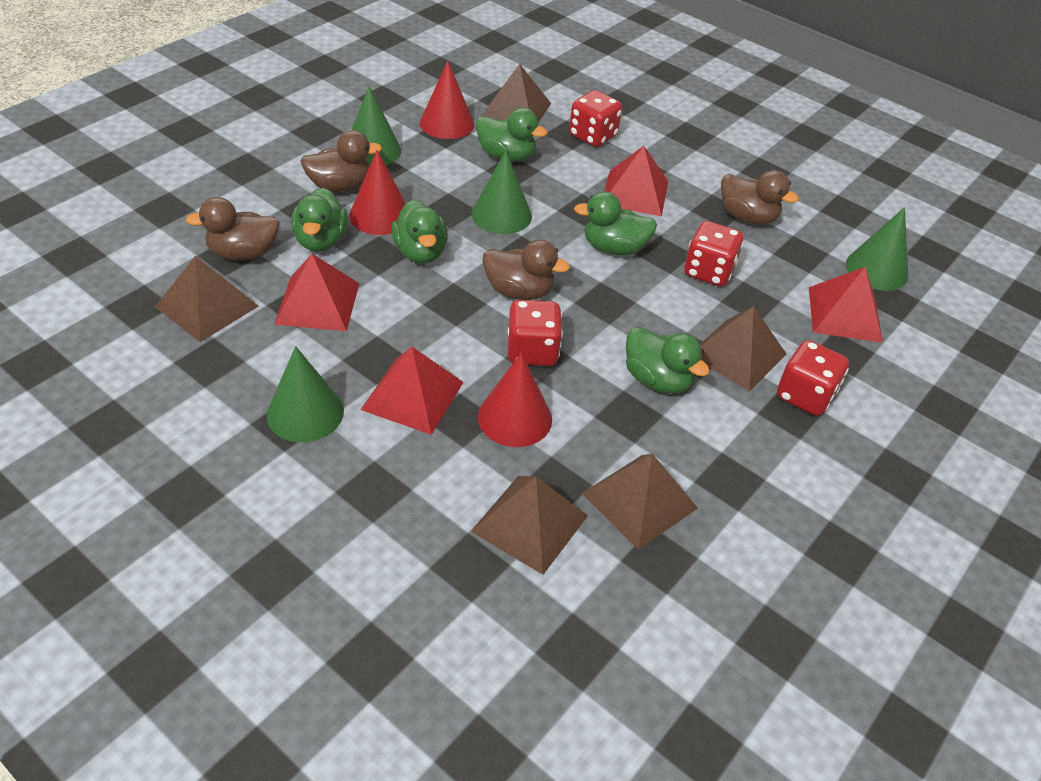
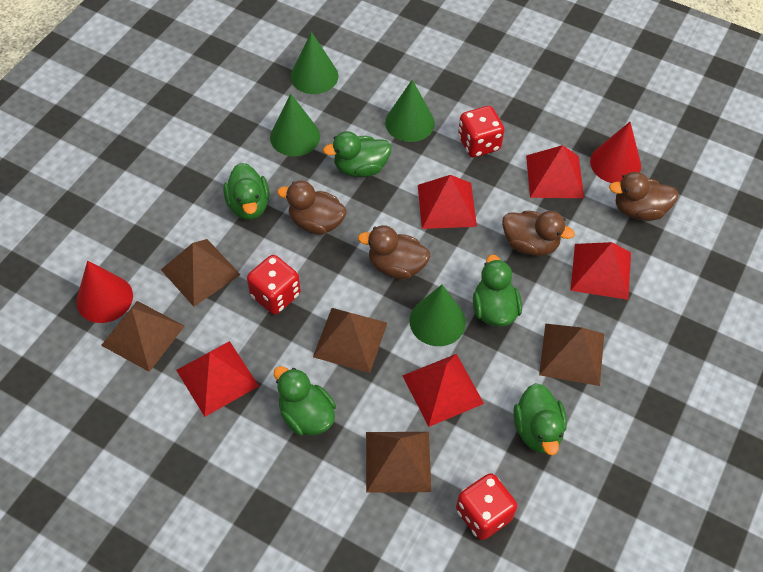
red cone: 3 -> 2
red dice: 4 -> 3
red pyramid: 4 -> 5

